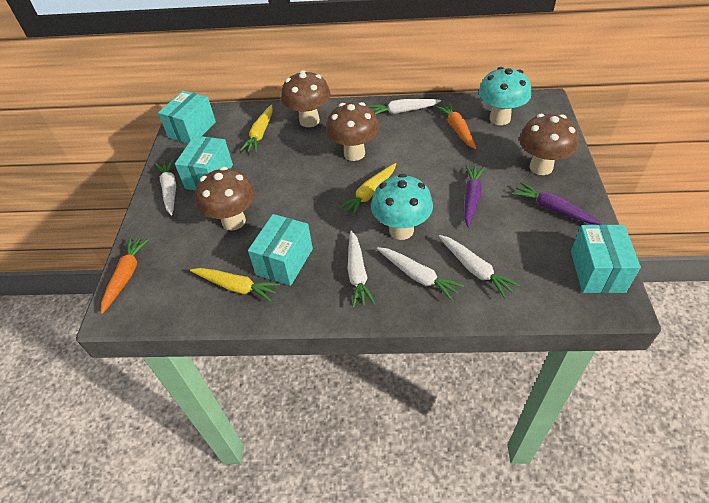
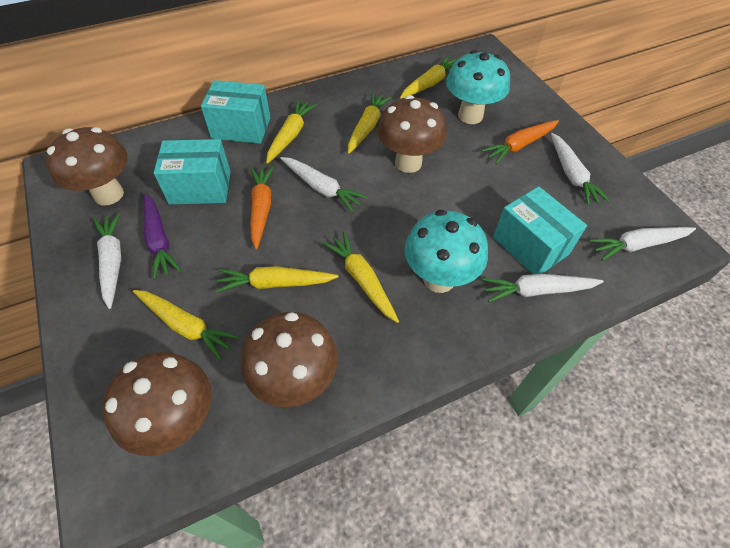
purple carrot: 2 -> 1
turquoise box: 4 -> 3
yellow carrot: 3 -> 6

